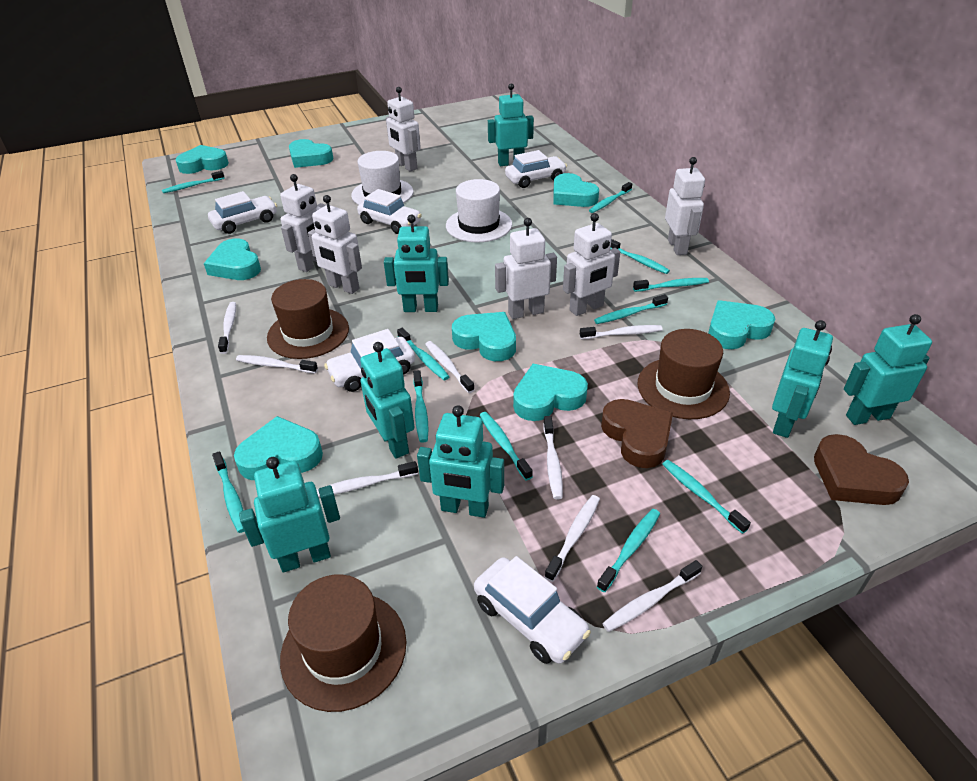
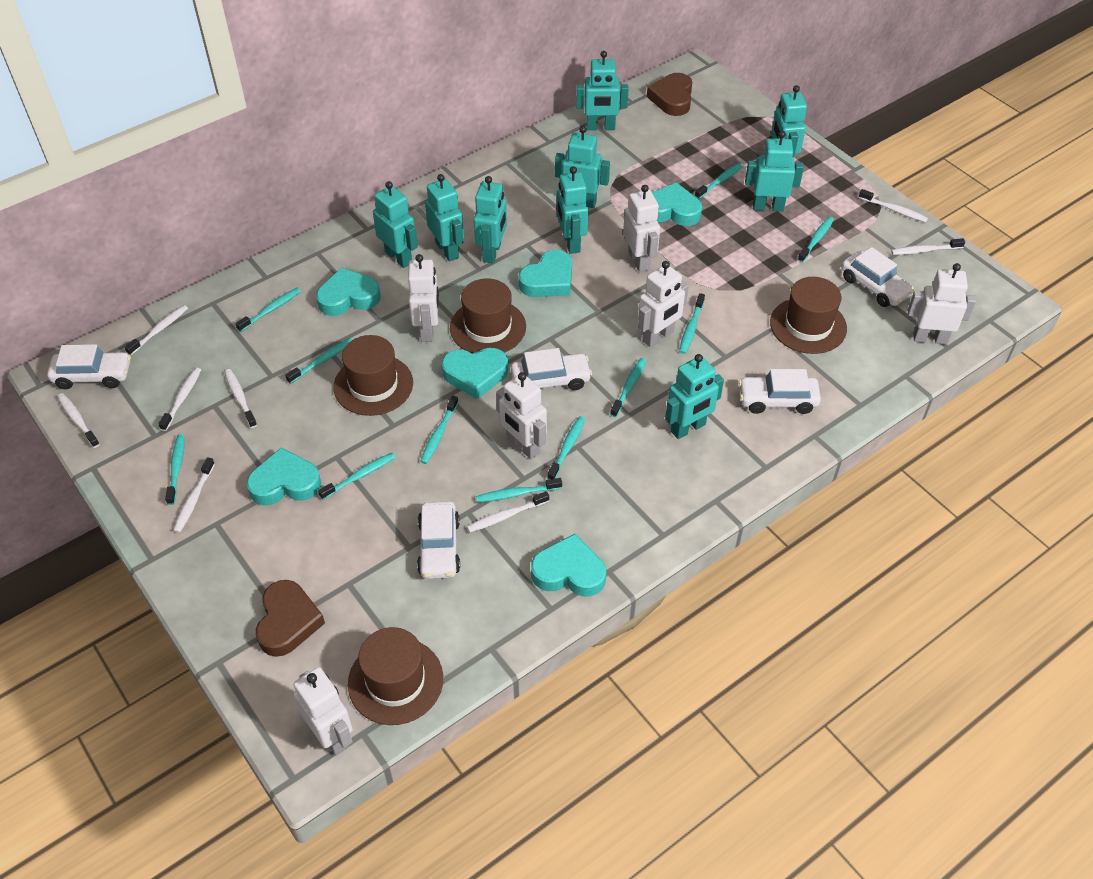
brown hat: 3 -> 4
turquoise heart: 8 -> 6
turquoise robot: 7 -> 9
white hat: 2 -> 0

